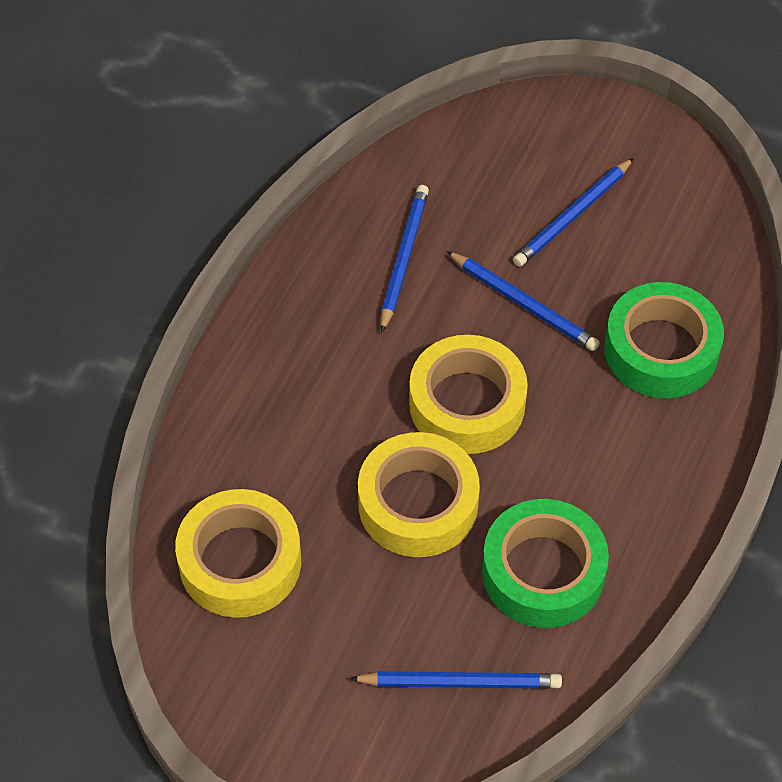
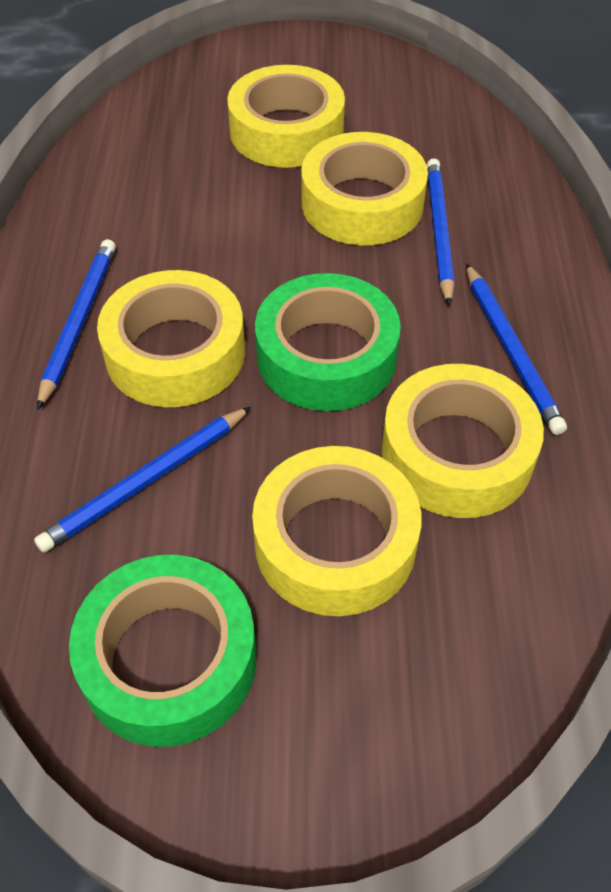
yellow tape: 3 -> 5

